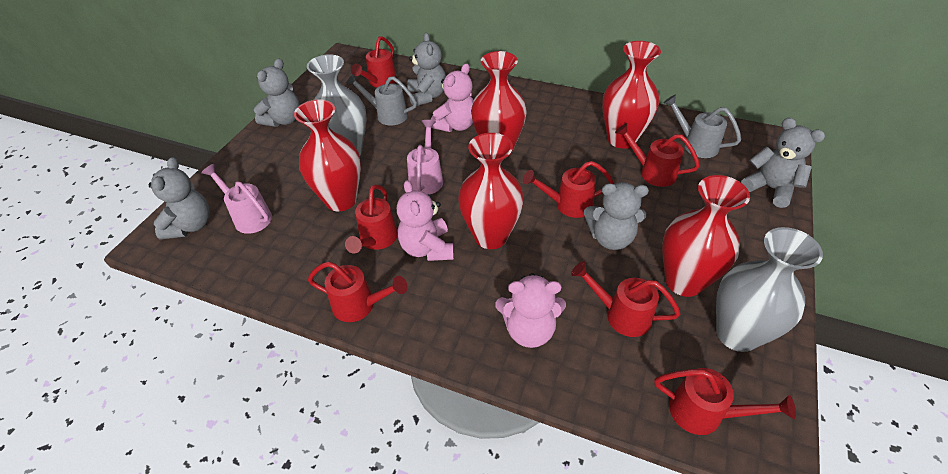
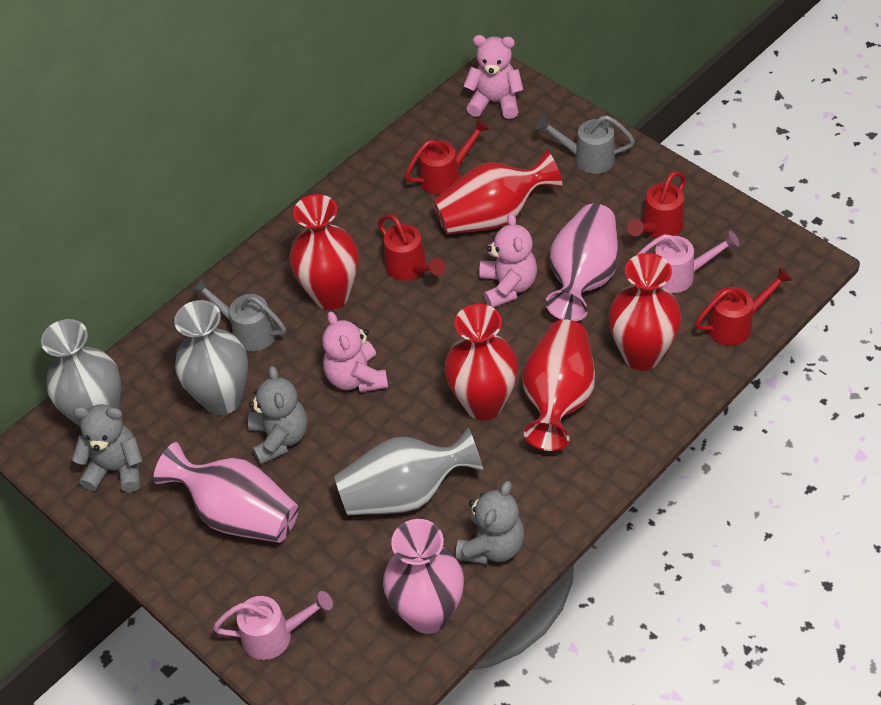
grey teddy bear: 5 -> 3
grey vase: 2 -> 3
pink vase: 0 -> 3
red watering can: 7 -> 4

